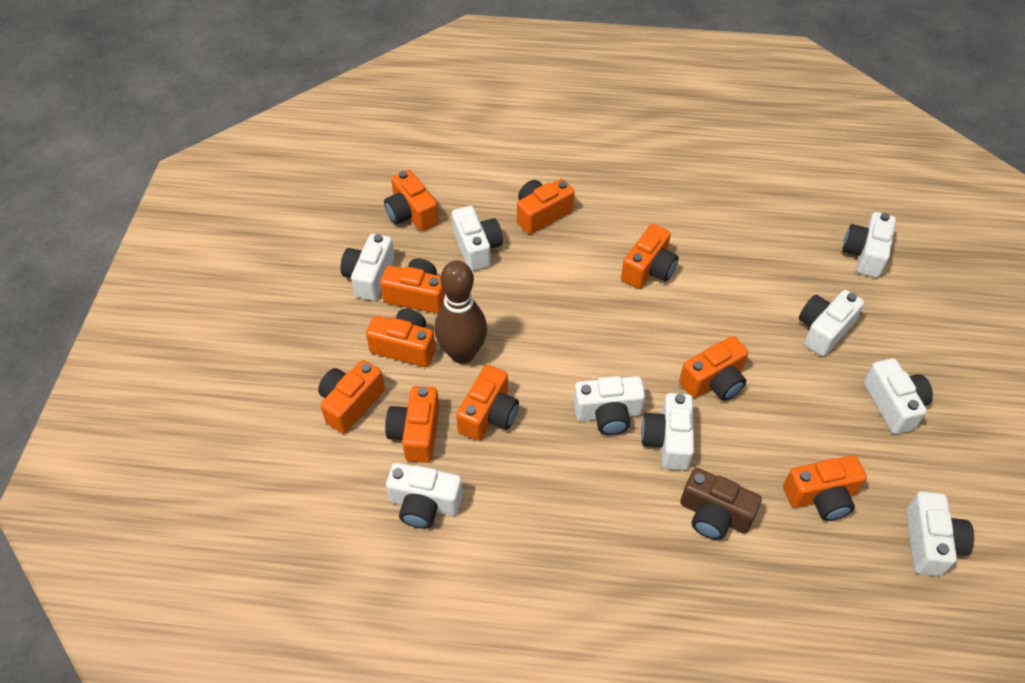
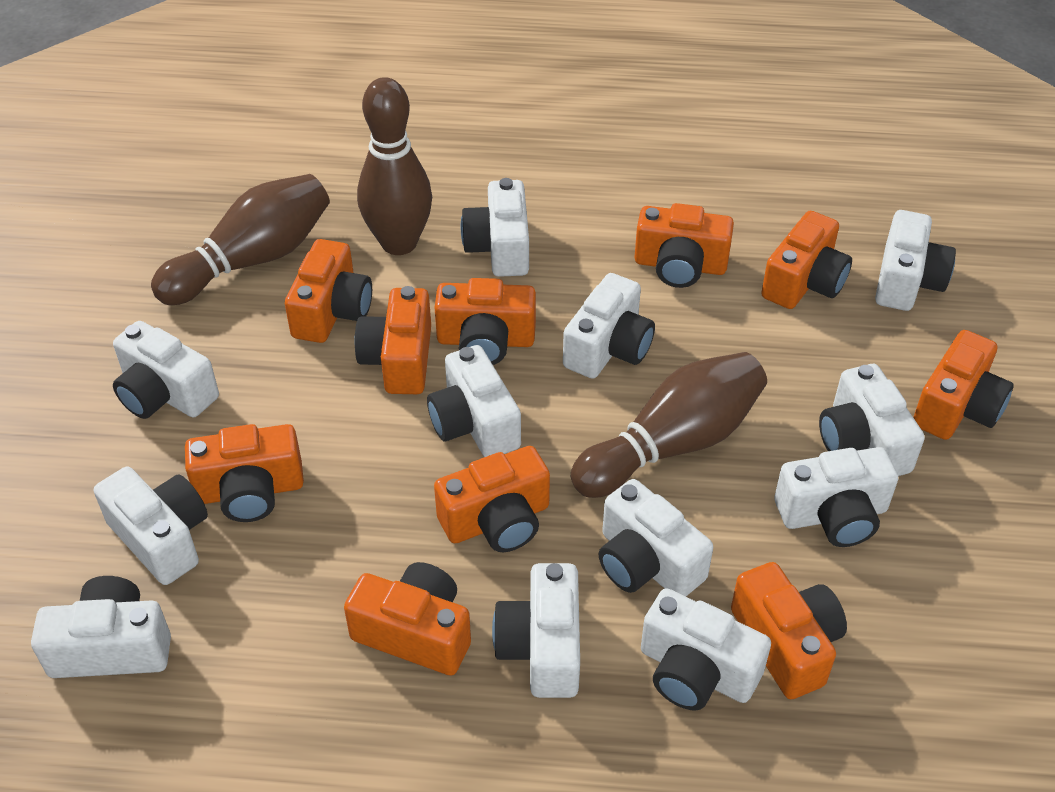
brown bowling pin: 1 -> 3
brown camera: 1 -> 0
white camera: 9 -> 12

